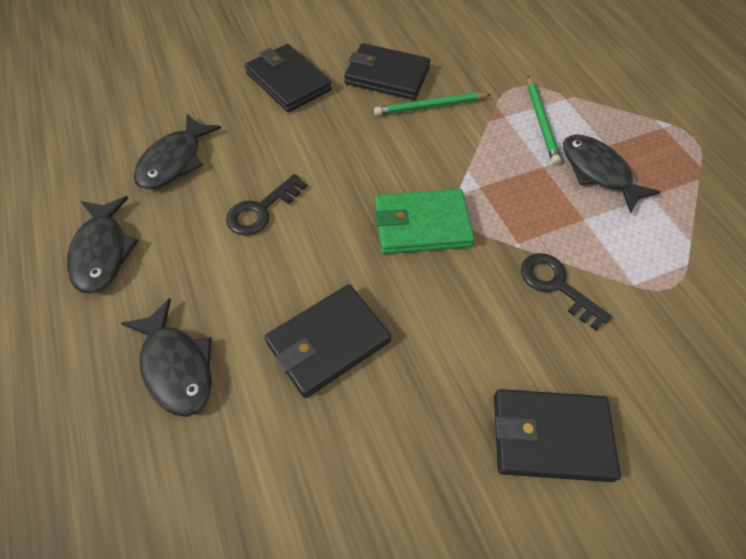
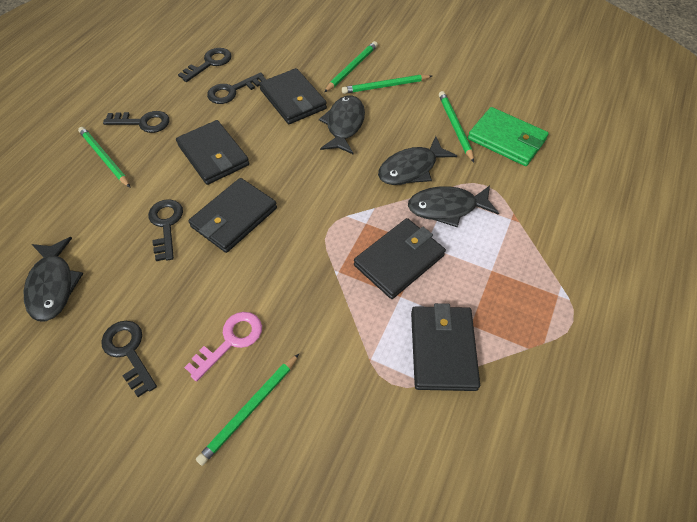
black key: 2 -> 5
black wallet: 4 -> 5
green pencil: 2 -> 5
pink key: 0 -> 1

